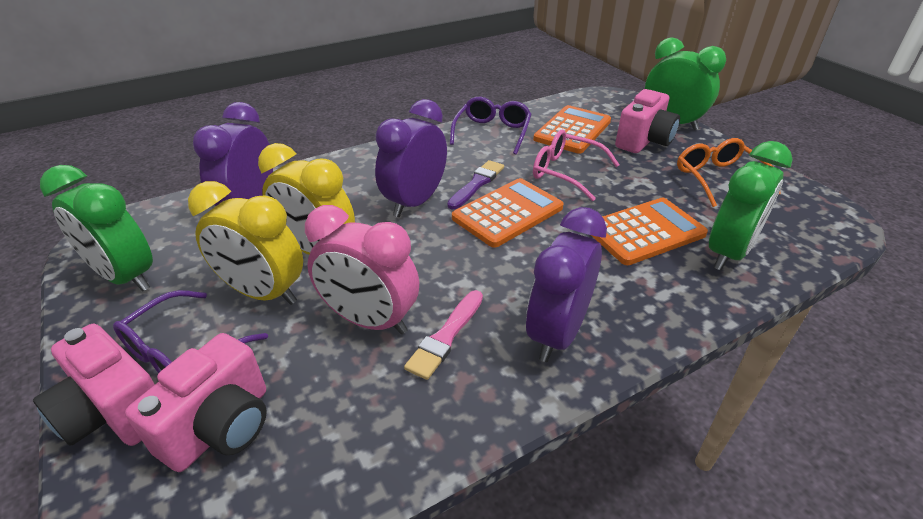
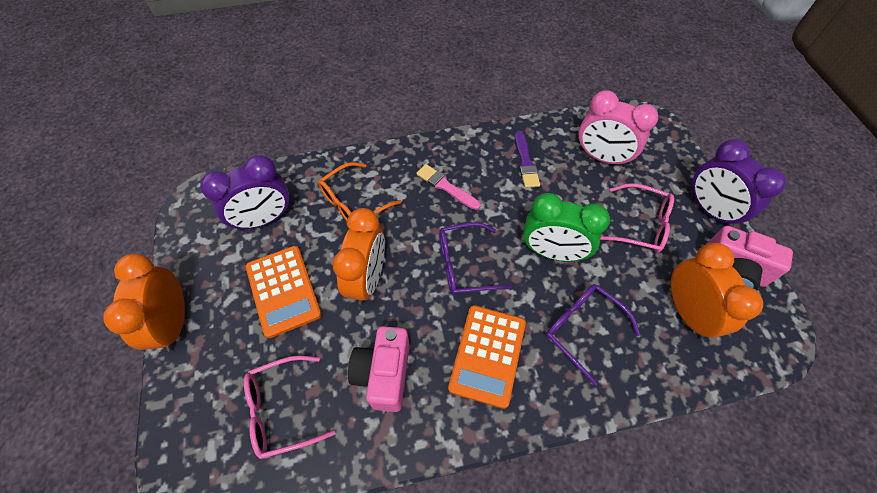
green clock: 3 -> 1
orange calculator: 3 -> 2
orange clock: 0 -> 3
pink camera: 3 -> 2
pink glasses: 1 -> 2
purple clock: 3 -> 2
yellow clock: 2 -> 0

